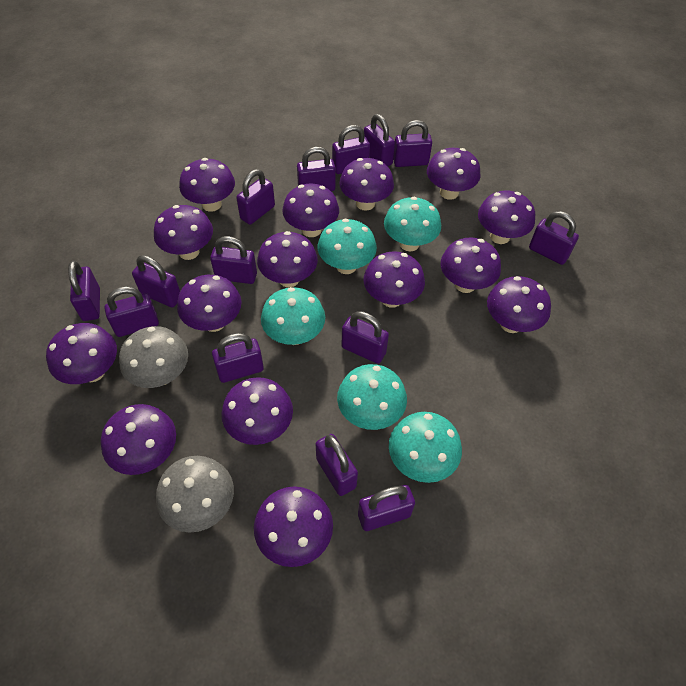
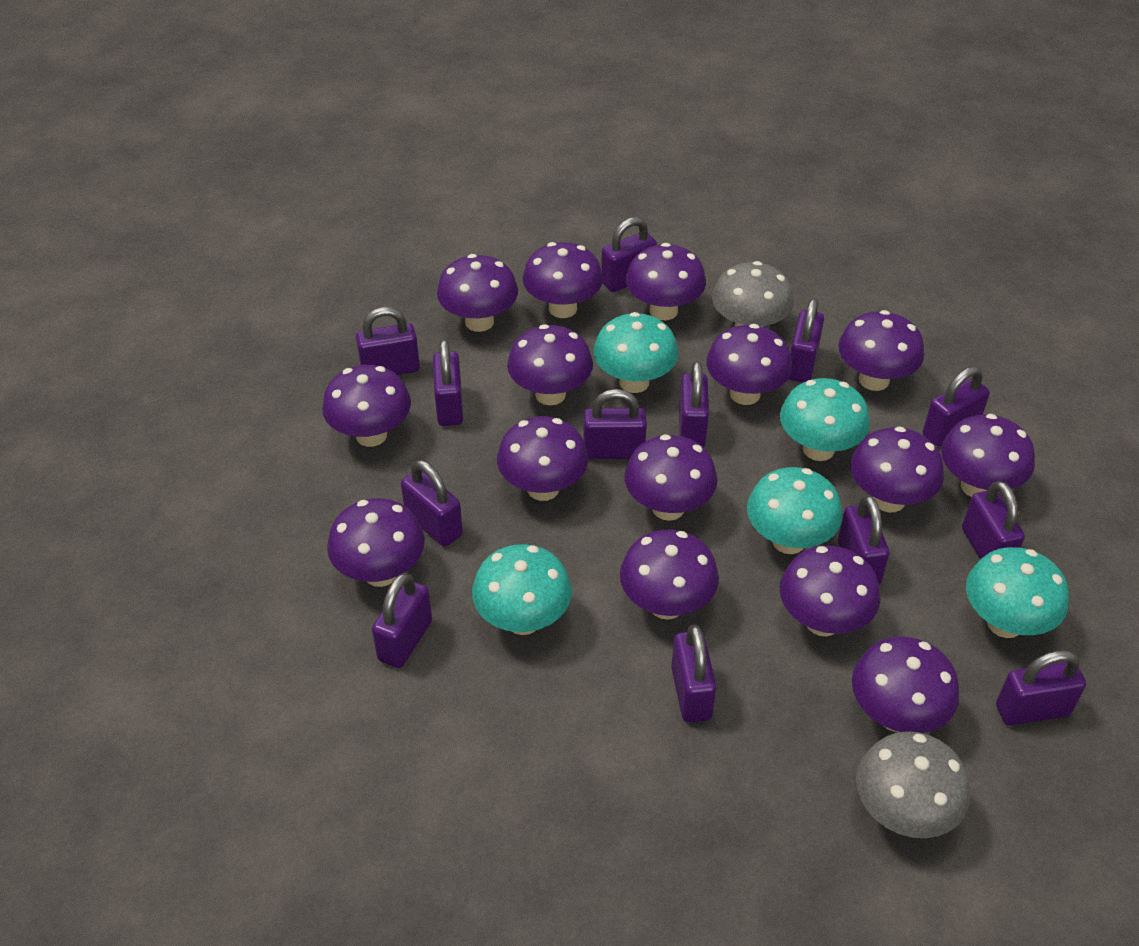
purple padlock: 14 -> 13

